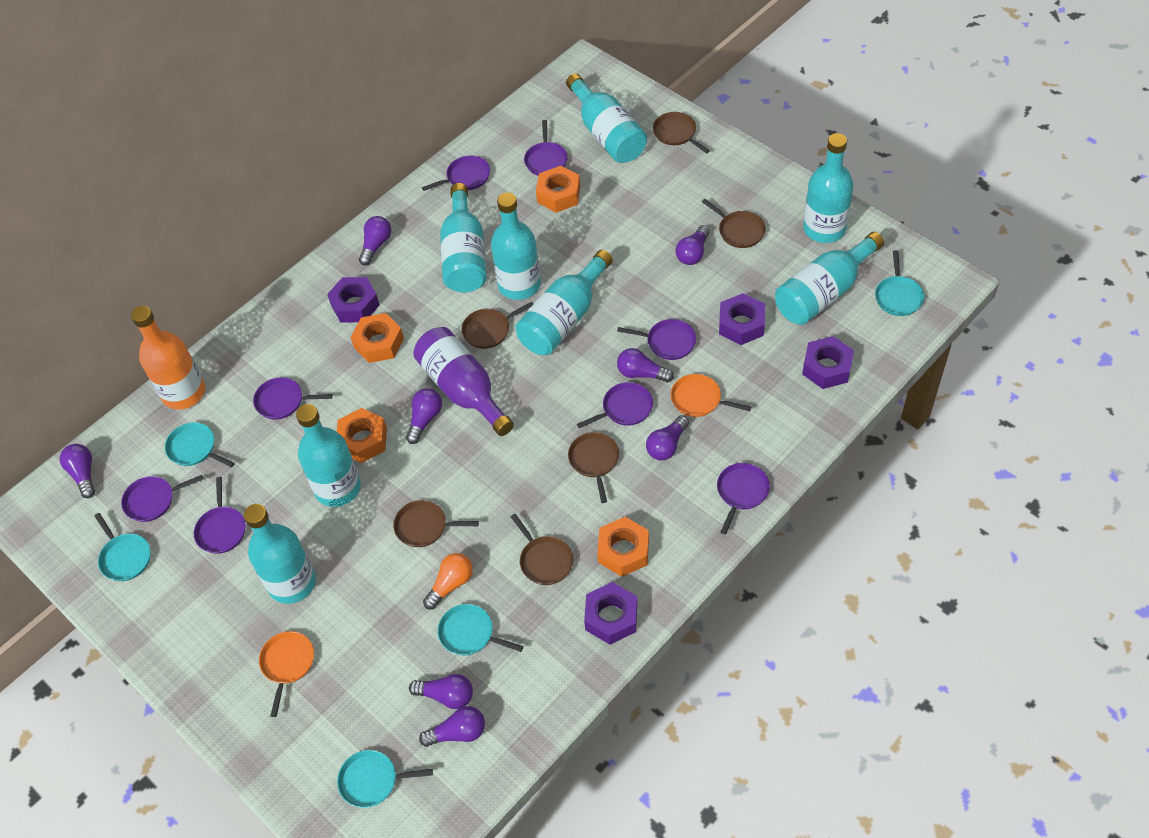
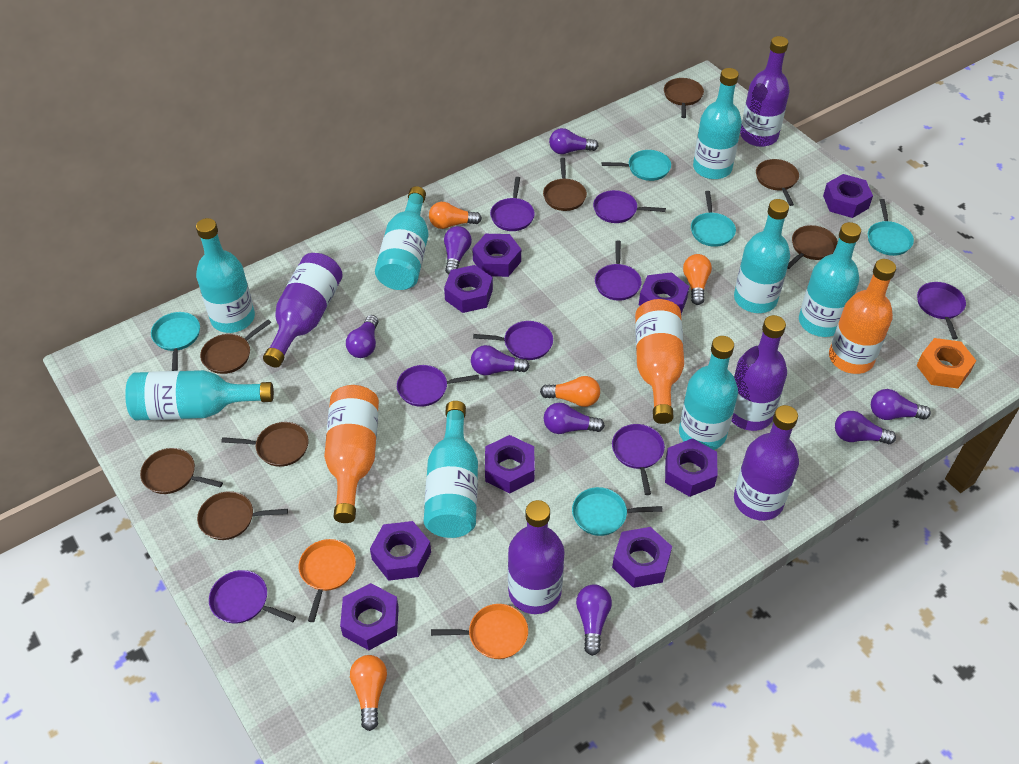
brown pan: 6 -> 8
orange bottle: 1 -> 3
orange light bulb: 1 -> 4
orange nut: 4 -> 1
purple bottle: 1 -> 5
purple nut: 4 -> 9

